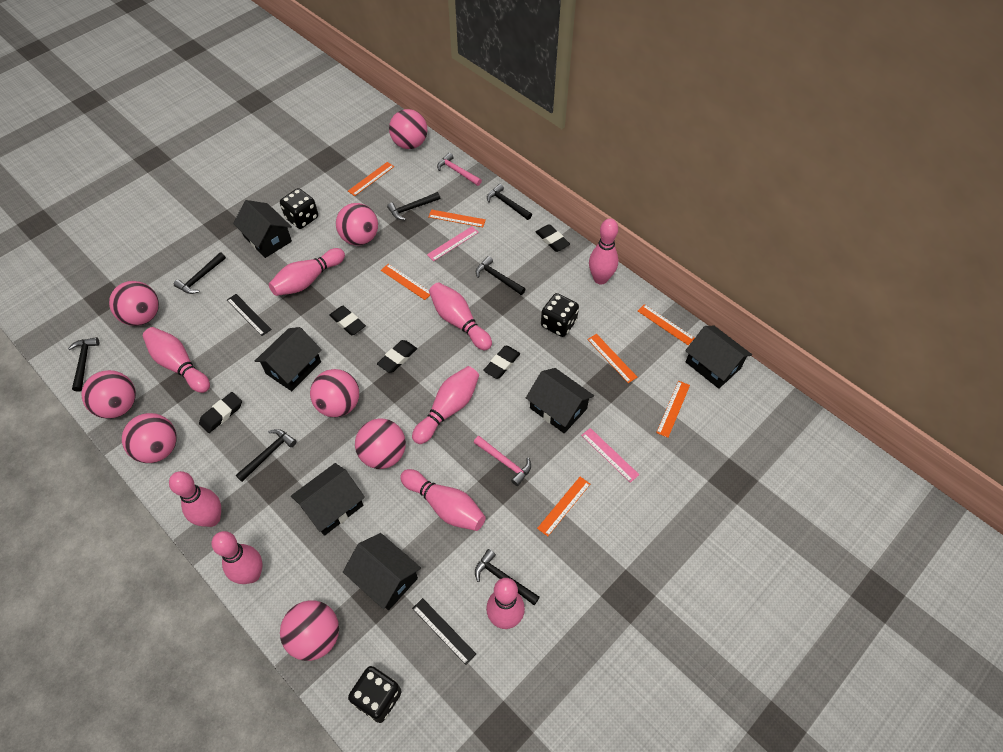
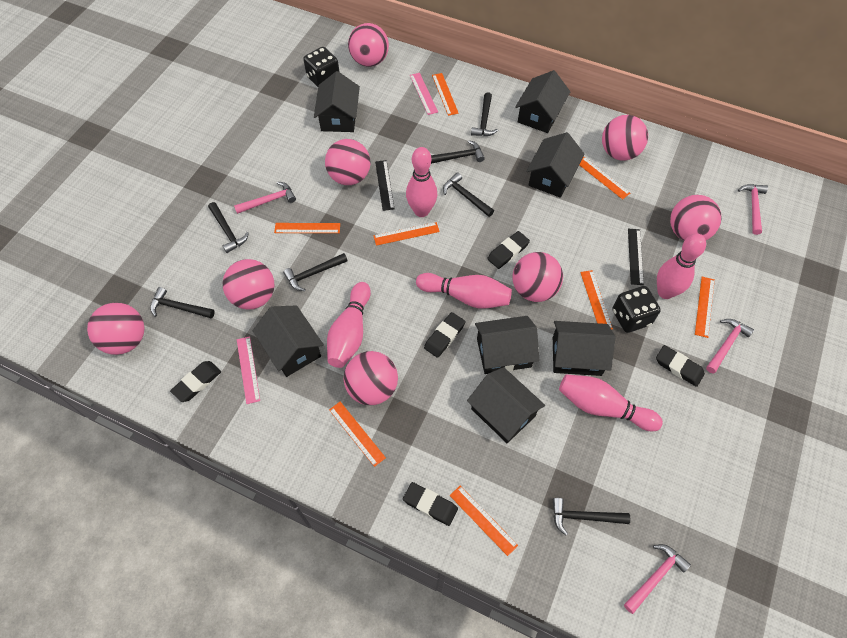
black dice: 3 -> 2
black house: 6 -> 7
orange ruler: 7 -> 8
pink bowling pin: 9 -> 5
pink hammer: 2 -> 4

